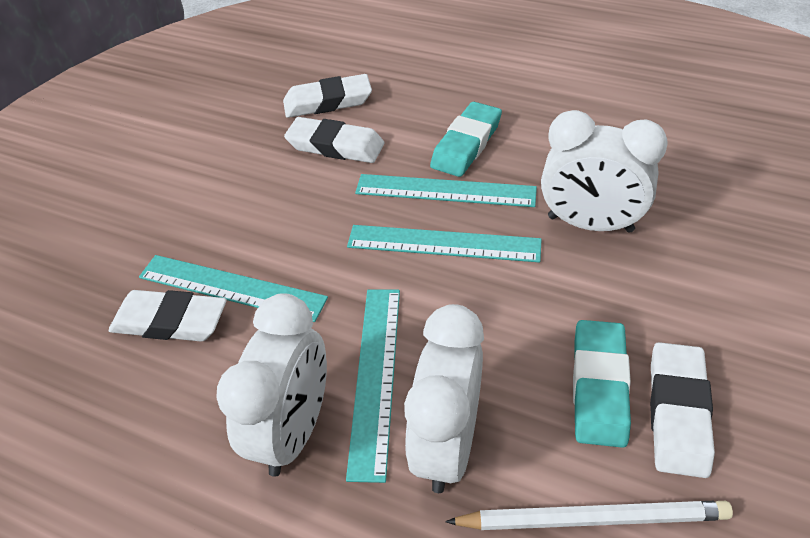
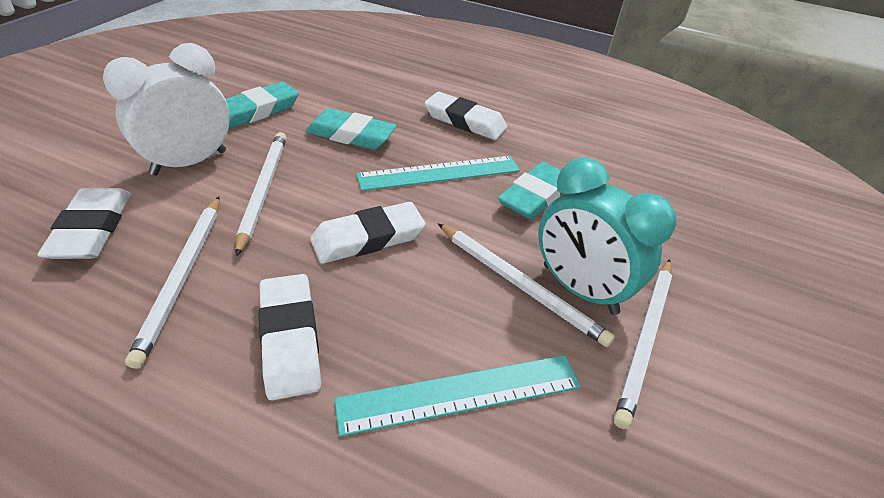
turquoise clock: 0 -> 1
turquoise eraser: 2 -> 3
turquoise ruler: 4 -> 2
white clock: 3 -> 1
white pencil: 1 -> 4

